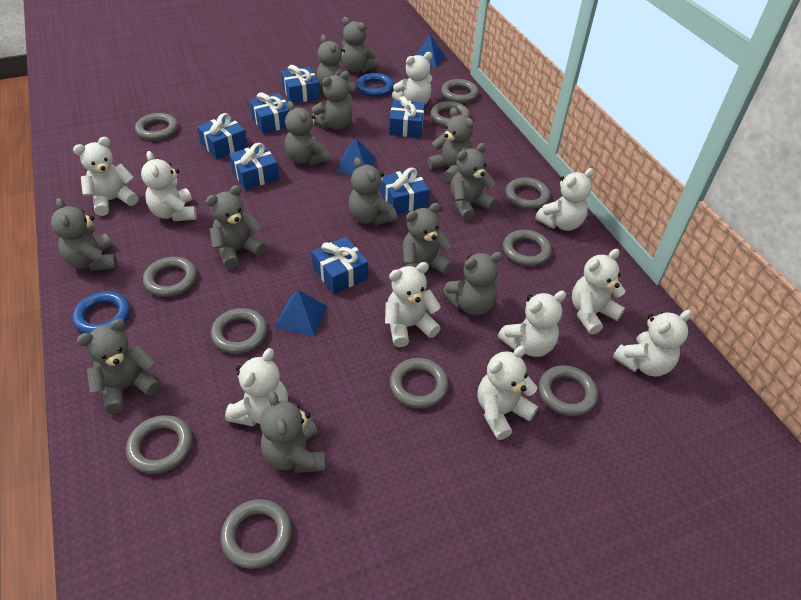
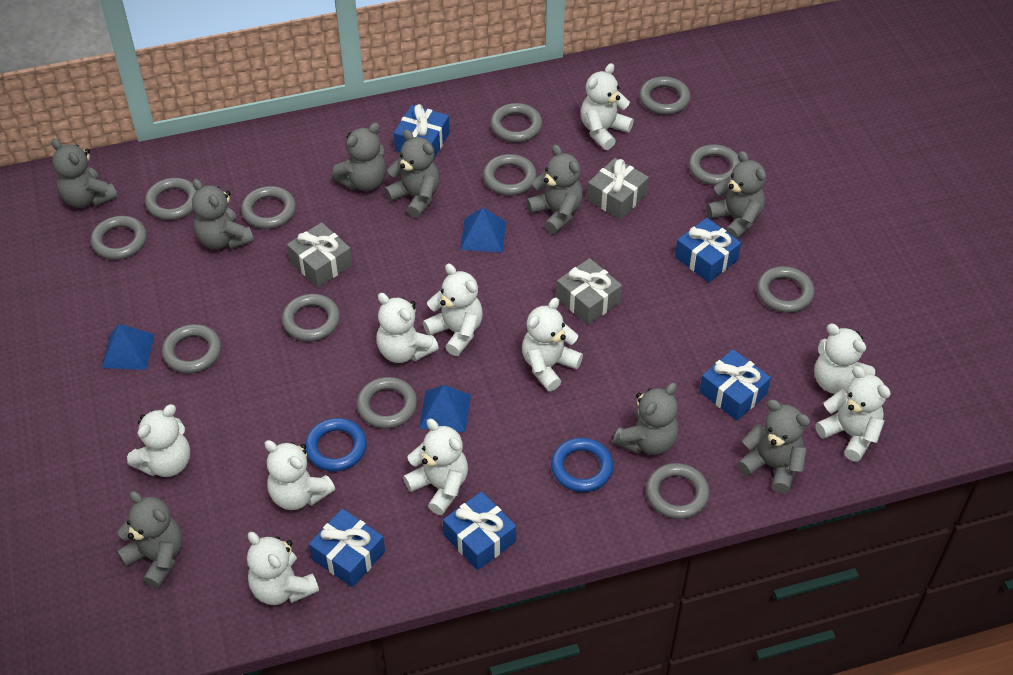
blue gift: 7 -> 5
grey gift: 0 -> 3
grey ring: 11 -> 12
grey teddy bear: 13 -> 9

